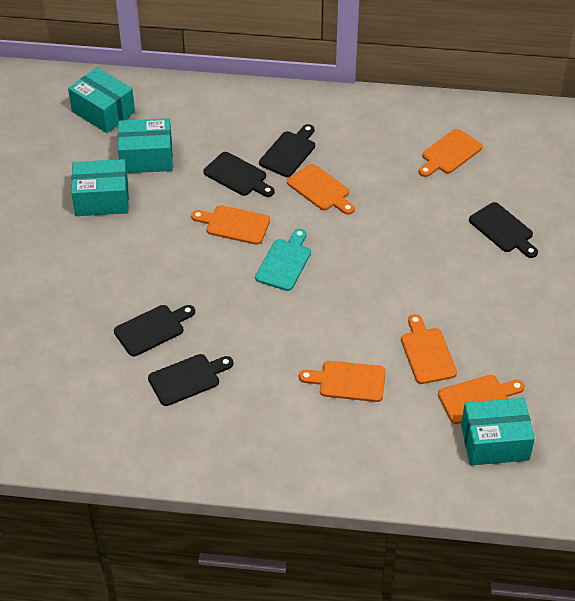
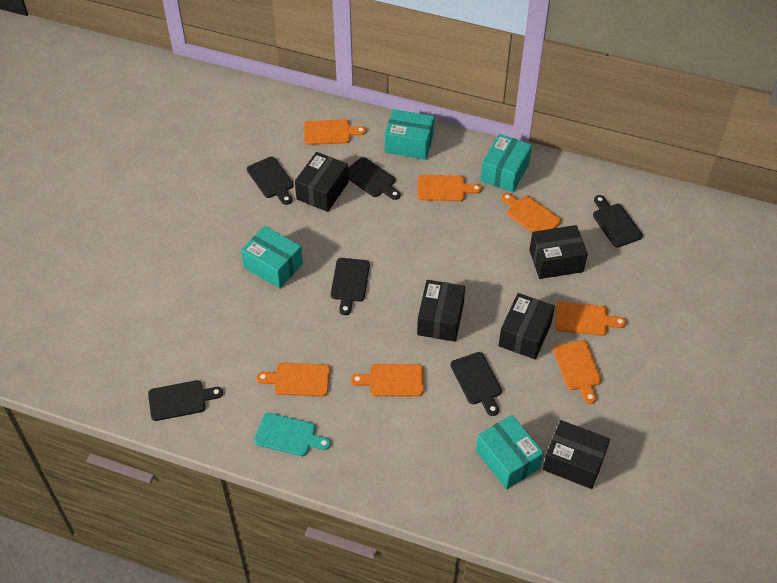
black box: 0 -> 5
black cutting board: 5 -> 6
orange cutting board: 6 -> 7

